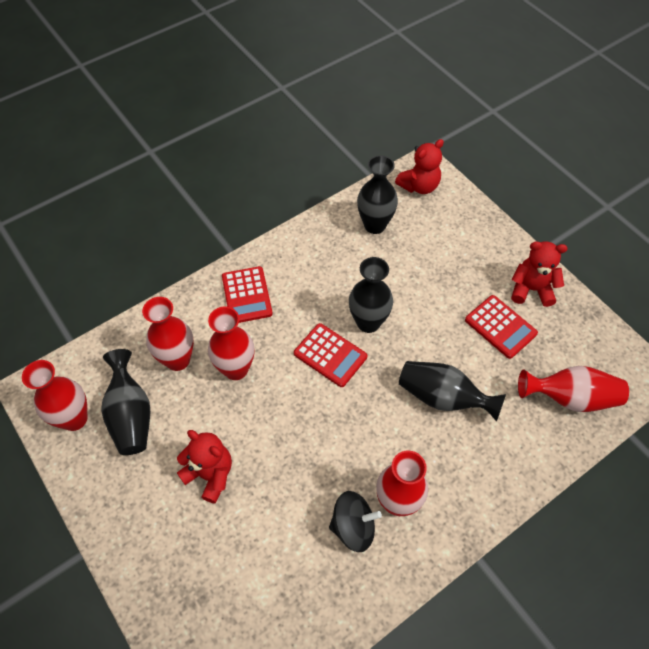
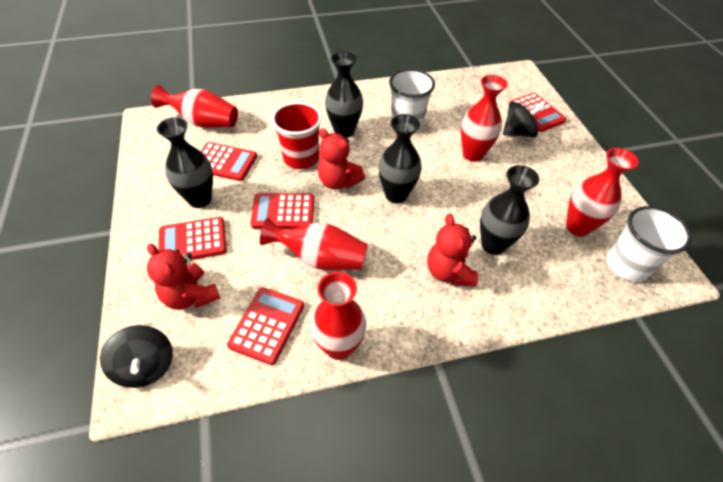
black spinning top: 1 -> 2
red calculator: 3 -> 5
red cup: 0 -> 1
white cup: 0 -> 2

